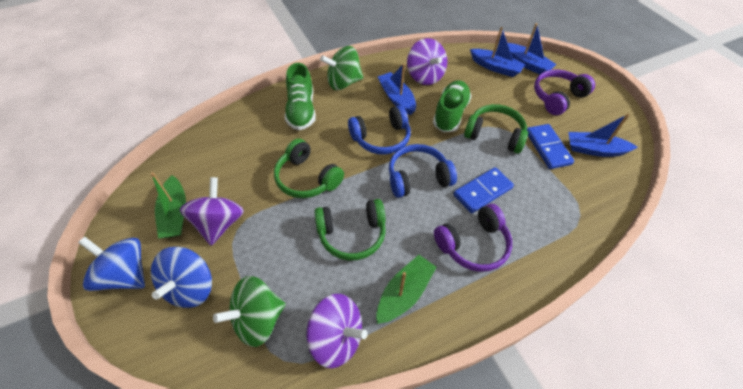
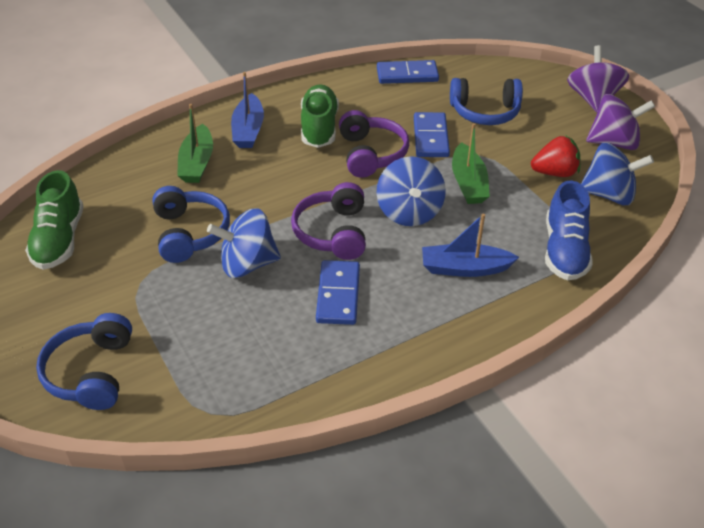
blue boat: 4 -> 2
blue domino: 2 -> 3
blue headphones: 2 -> 3
blue shoe: 0 -> 1
blue spinning top: 2 -> 3
green headphones: 3 -> 0
green spinning top: 2 -> 0
purple spinning top: 3 -> 2
red strawberry: 0 -> 1

